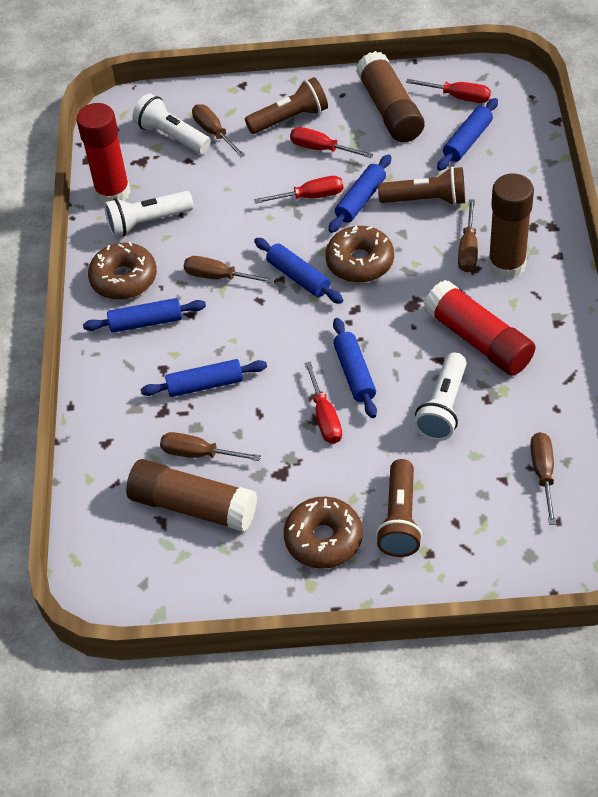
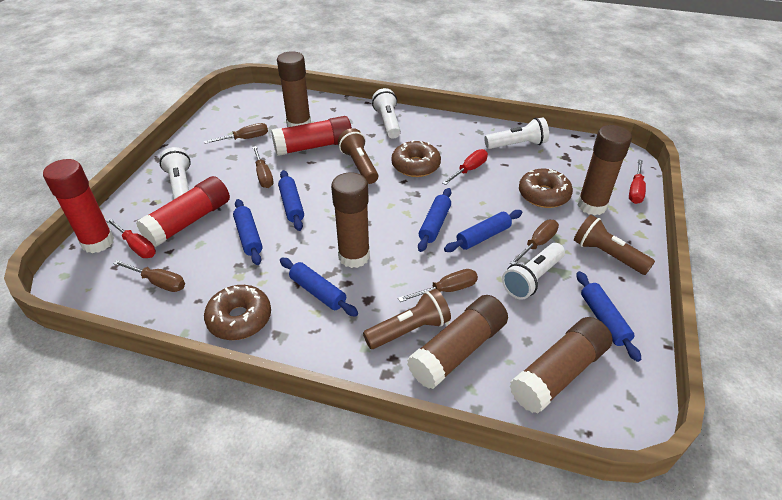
brown glue stick: 3 -> 5
red glue stick: 2 -> 3
red screwdriver: 4 -> 3
white flashlight: 3 -> 4

